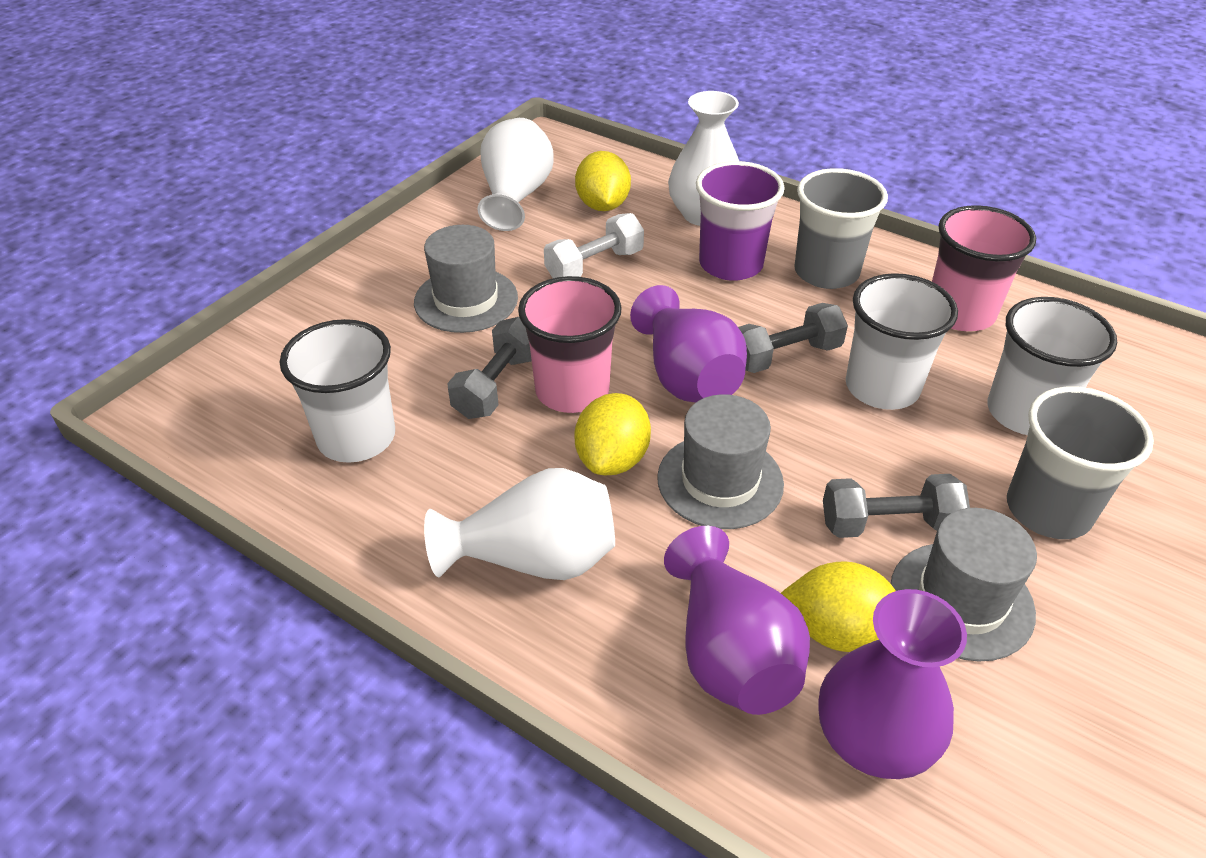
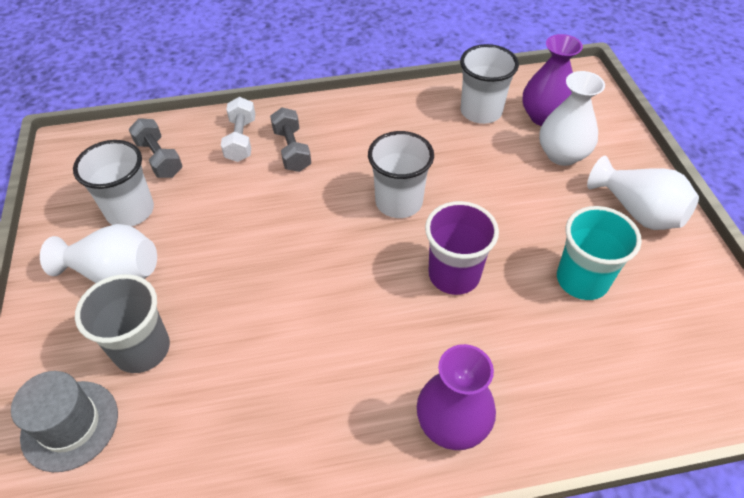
grey cup: 2 -> 1
grey dumbbell: 3 -> 2
grey hat: 3 -> 1
pink cup: 2 -> 0
purple vase: 3 -> 2
turquoise cup: 0 -> 1
yellow lemon: 3 -> 0

